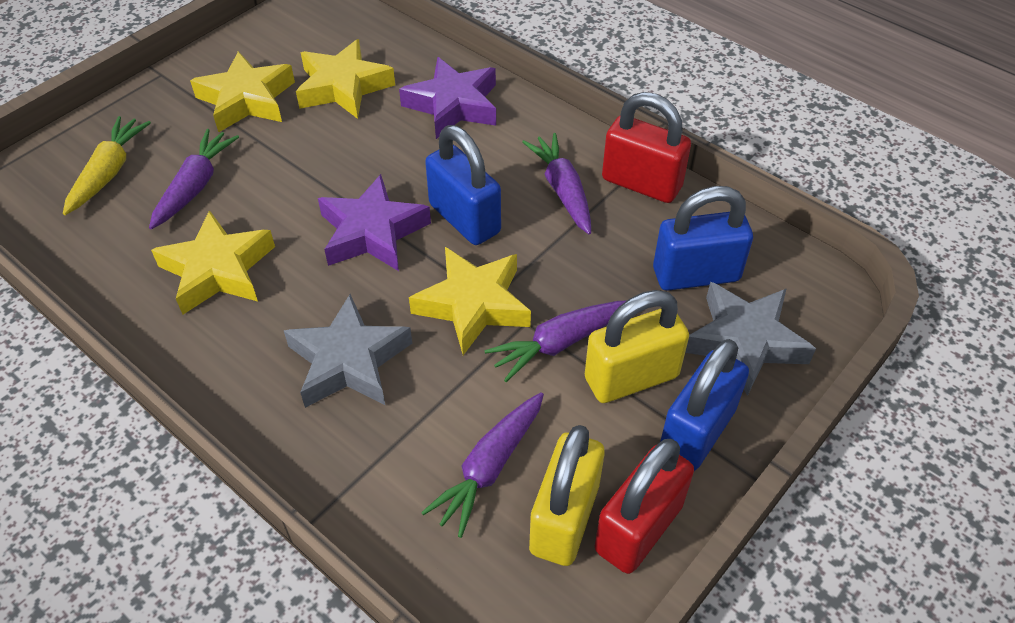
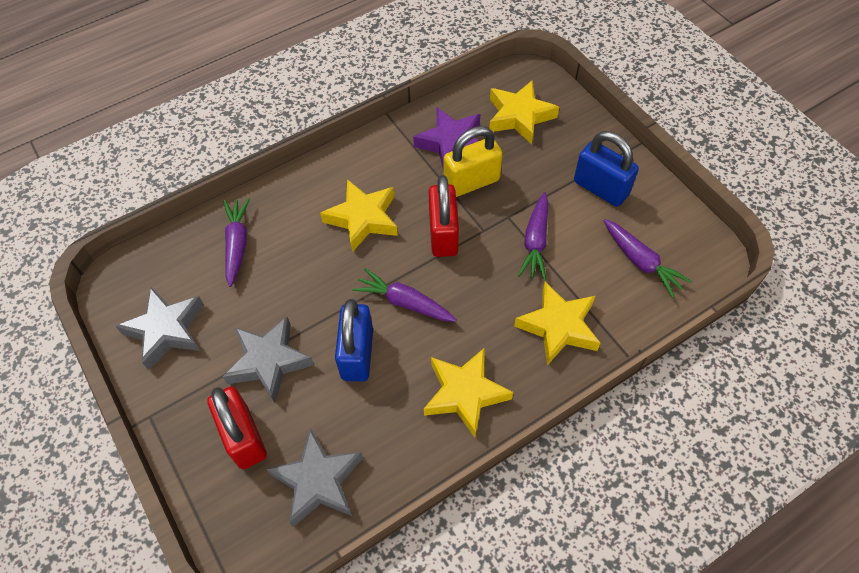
blue padlock: 3 -> 2
grey star: 2 -> 3
purple star: 2 -> 1
yellow carrot: 1 -> 0
yellow padlock: 2 -> 1

